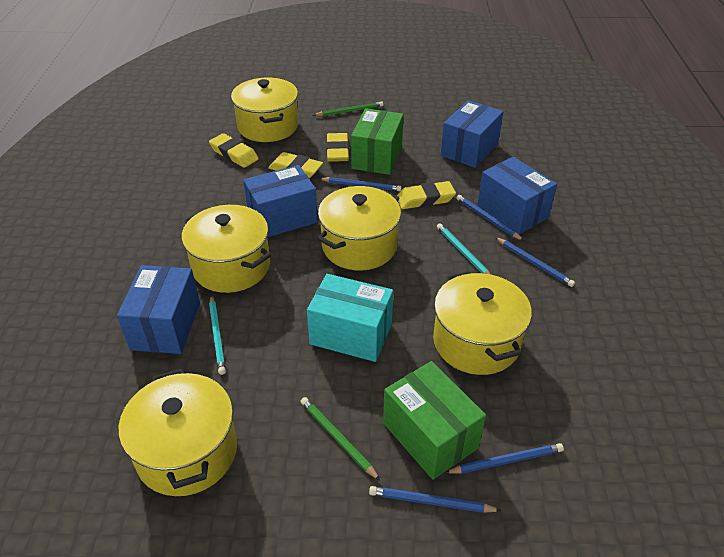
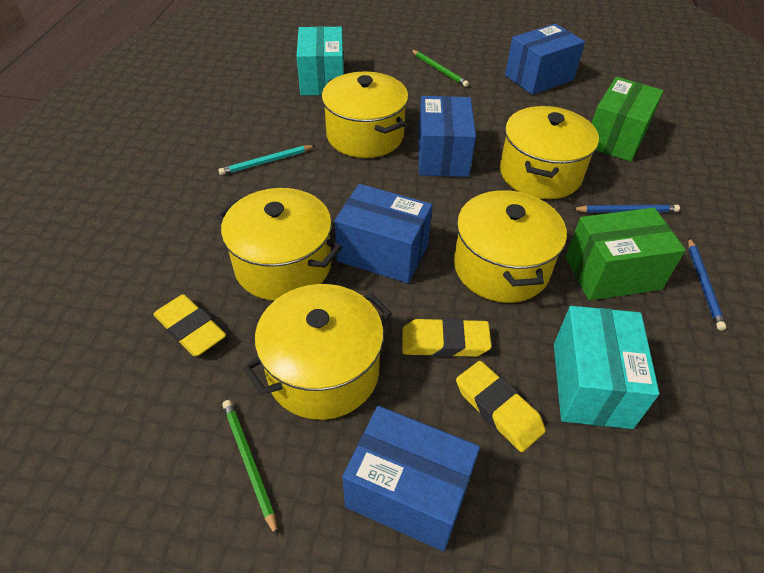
blue pencil: 5 -> 2
turquoise box: 1 -> 2
turquoise pencil: 2 -> 1
yellow eraser: 4 -> 3

